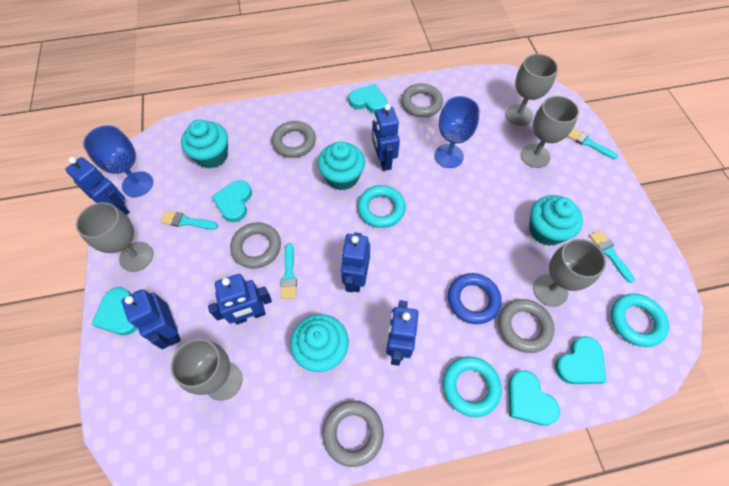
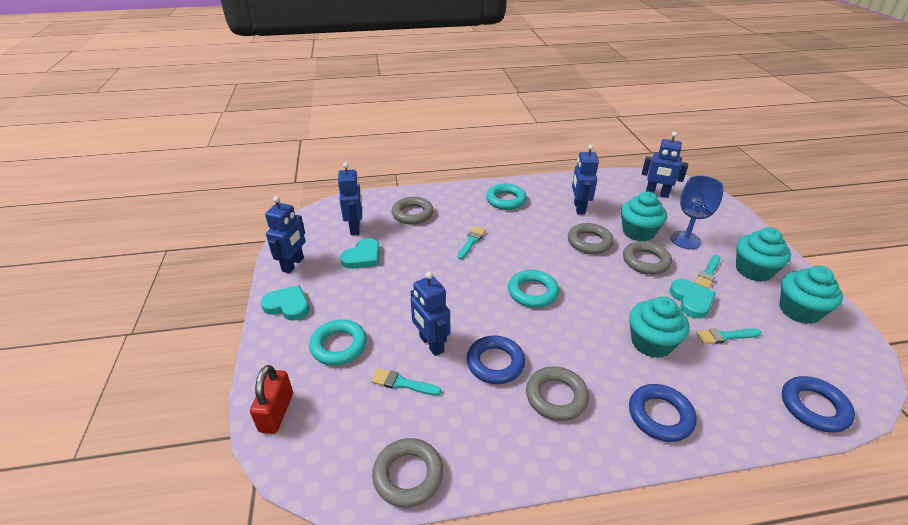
blue goblet: 2 -> 1
blue ring: 1 -> 3
blue robot: 6 -> 5
grey goblet: 5 -> 0
red padlock: 0 -> 1
turquoise heart: 5 -> 3

